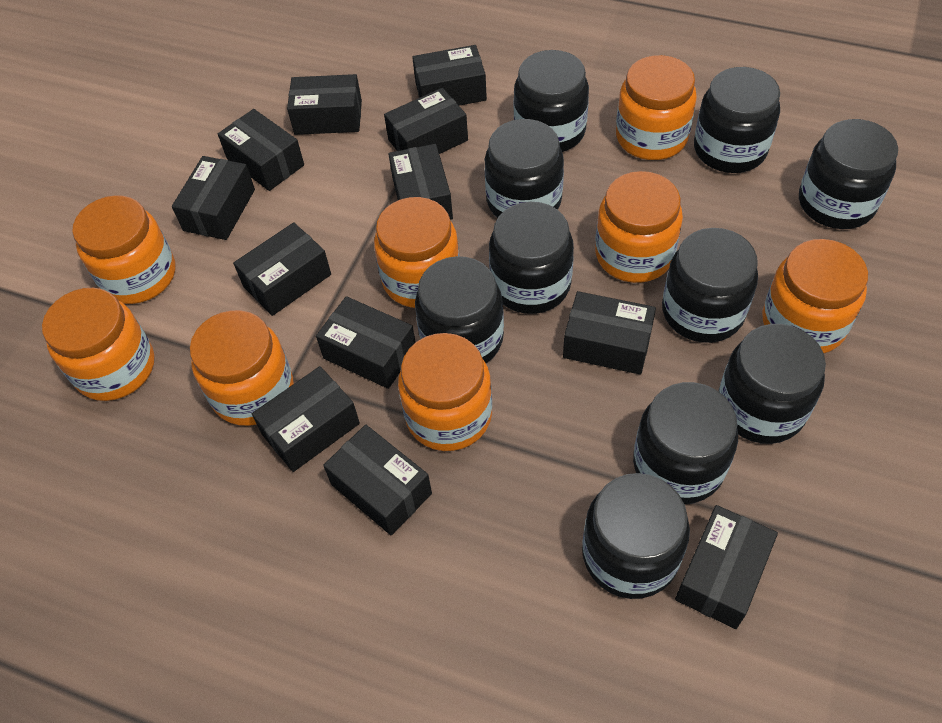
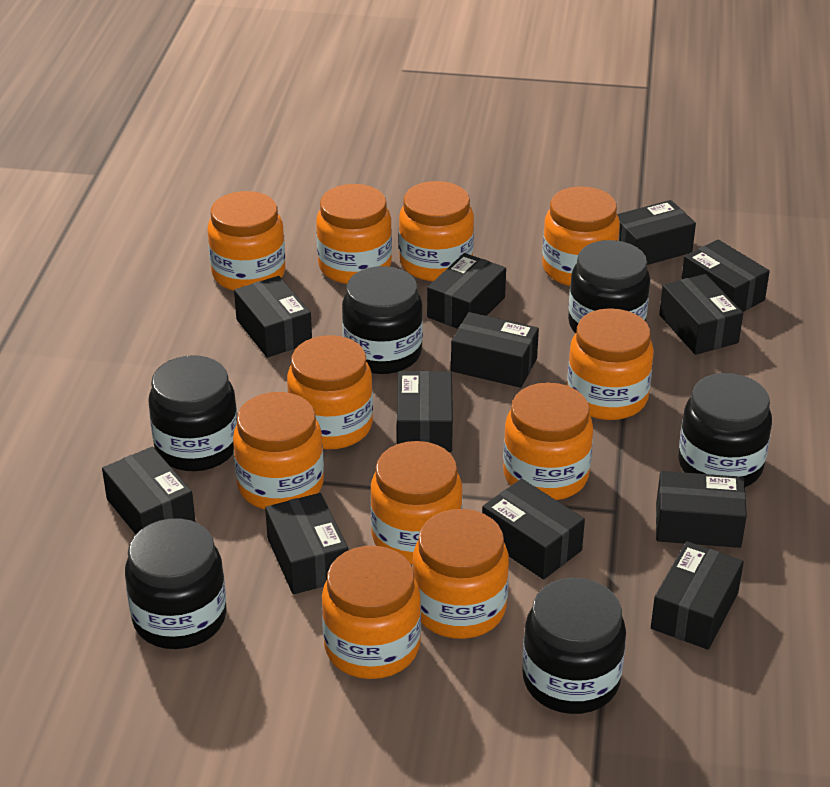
black jar: 10 -> 6
orange jar: 8 -> 11

